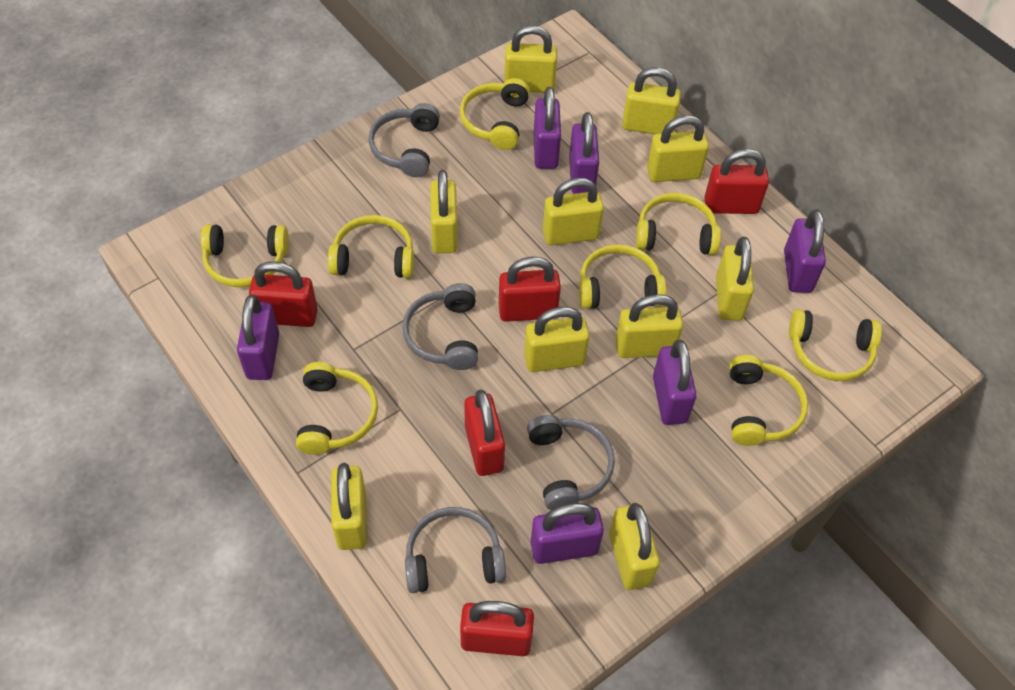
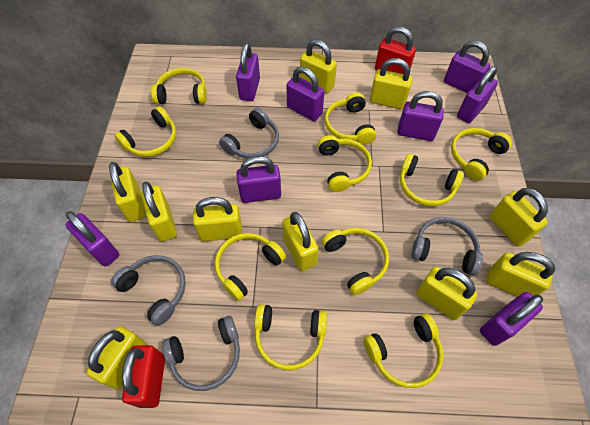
purple padlock: 6 -> 8
red padlock: 5 -> 2
yellow headphones: 8 -> 10

